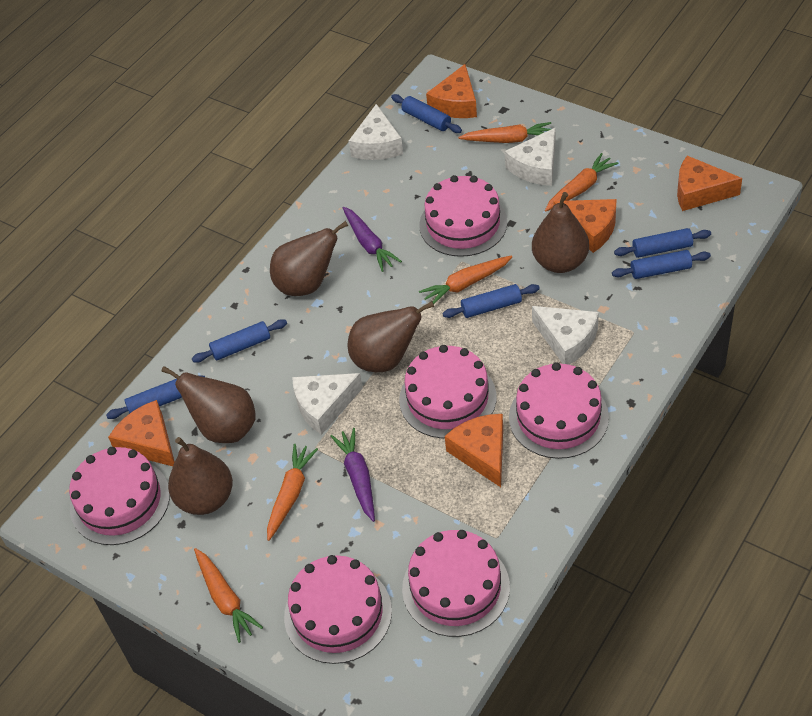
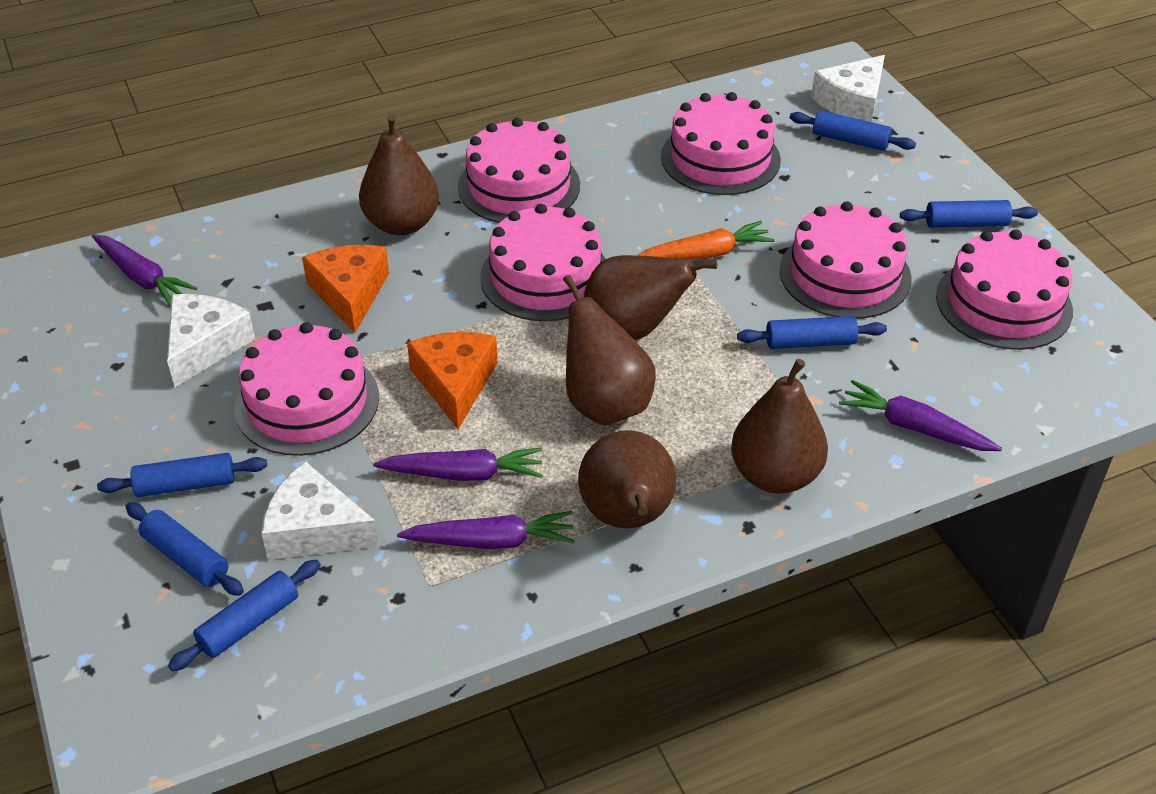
orange carrot: 5 -> 1
orange cheese: 5 -> 2
purple carrot: 2 -> 4
white cheese: 4 -> 3

